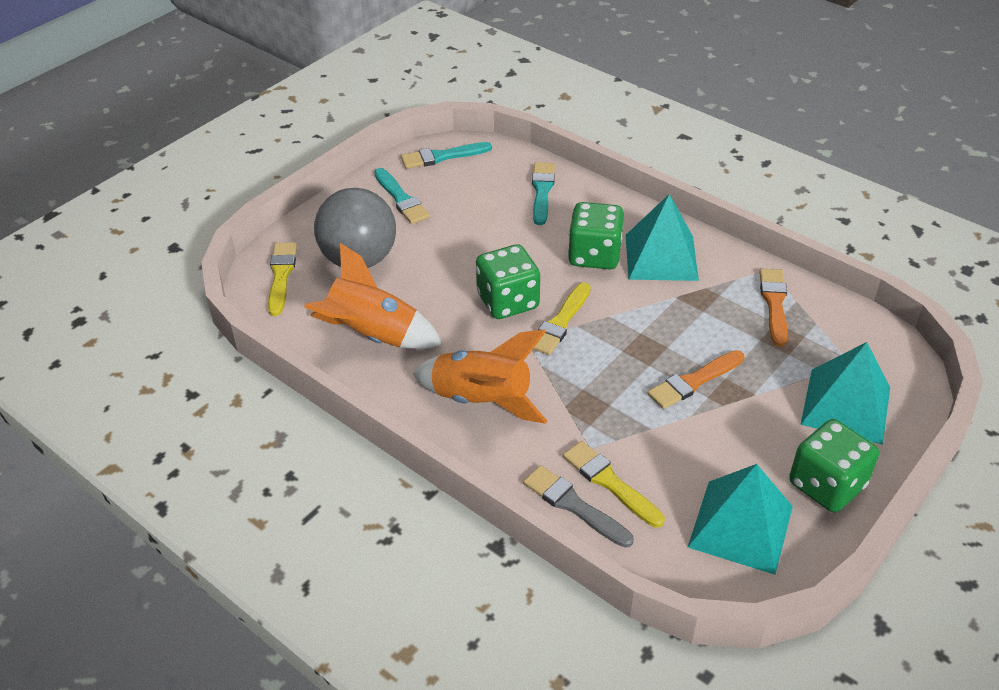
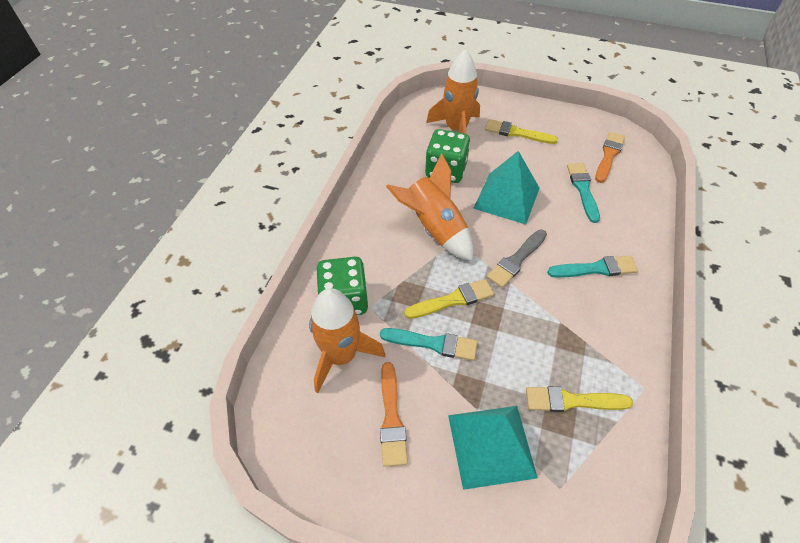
green dice: 3 -> 2
grey ball: 1 -> 0
orange rocket: 2 -> 3
turquoise pyramid: 3 -> 2

